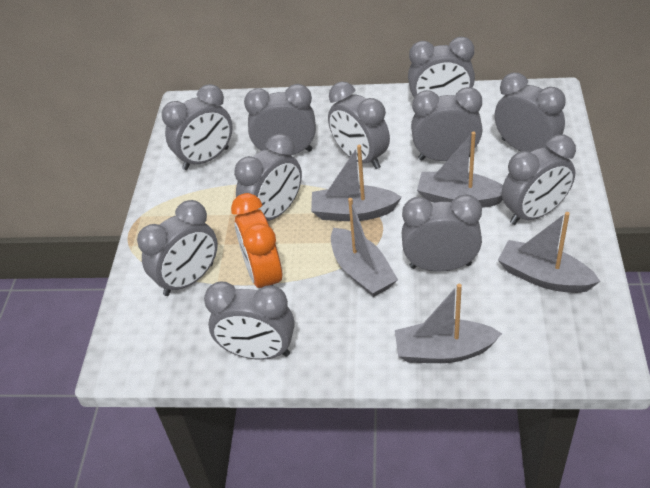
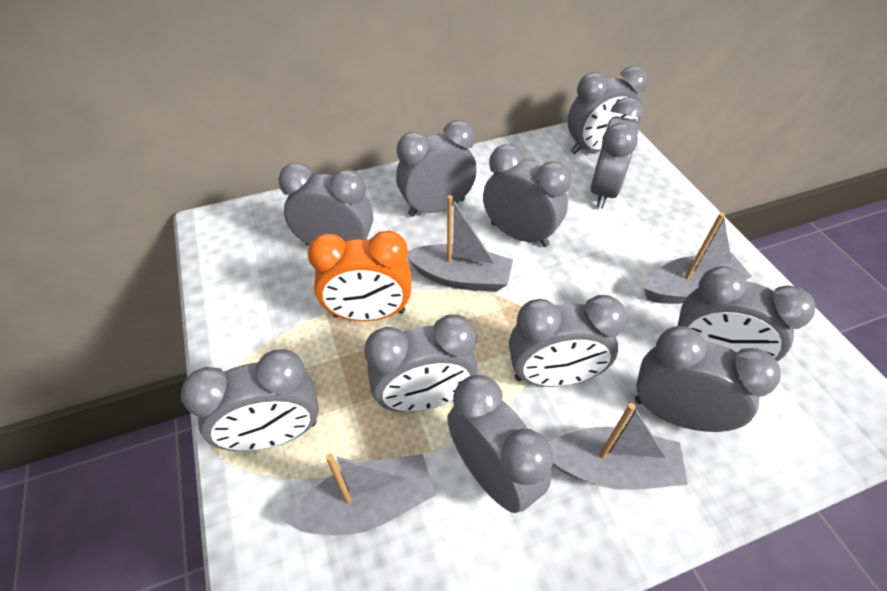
grey boat: 5 -> 4

